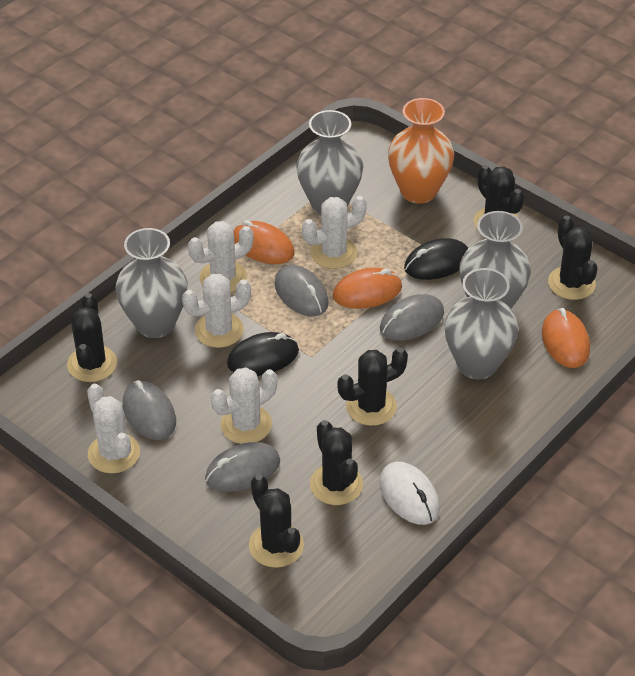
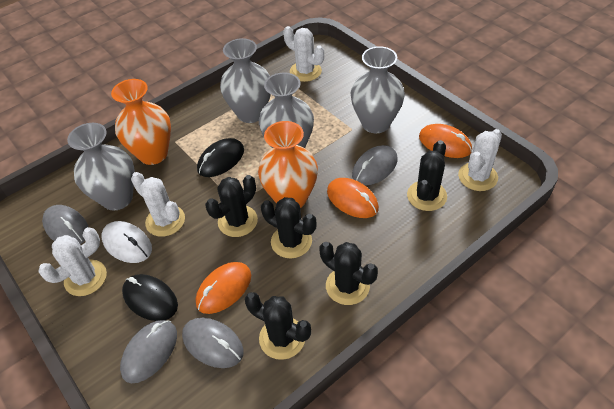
black cactus: 6 -> 5
orange vase: 1 -> 2
white cactus: 5 -> 4

